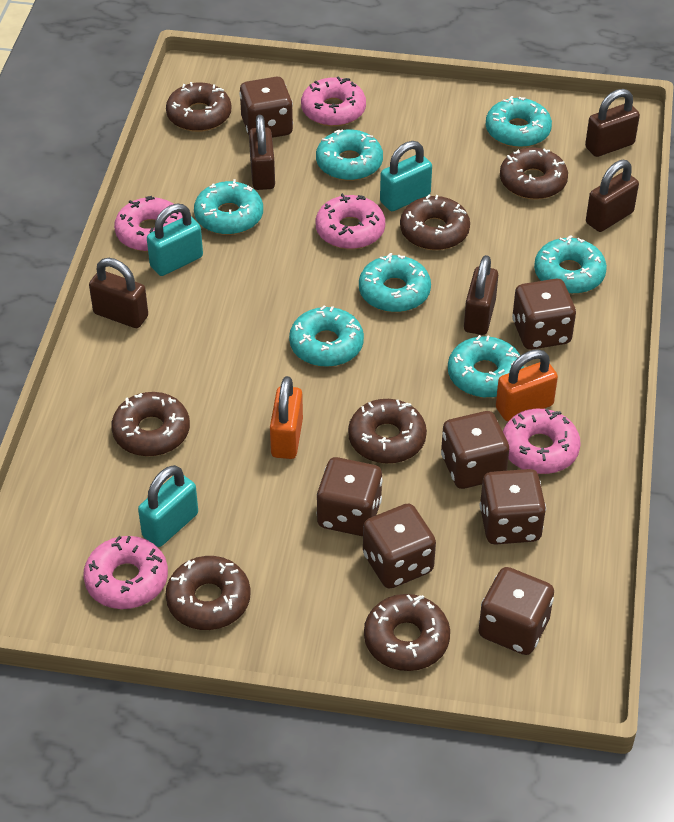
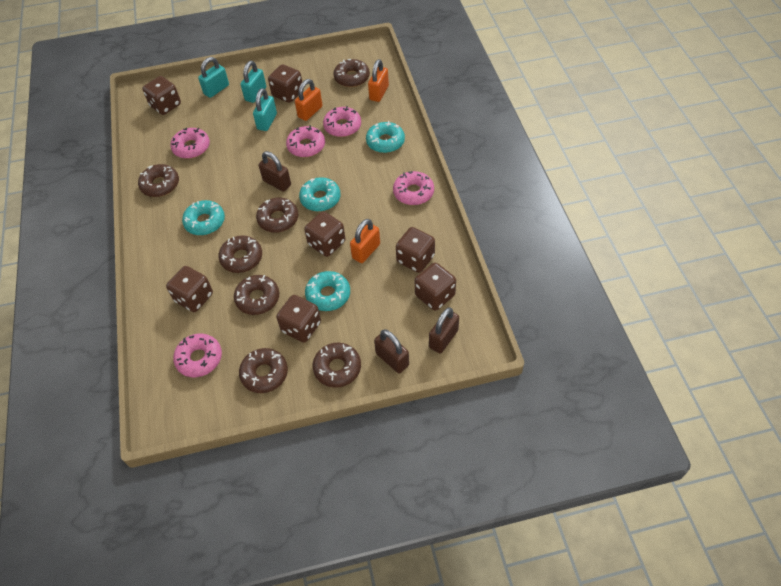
brown padlock: 5 -> 3
orange padlock: 2 -> 3
turquoise donut: 7 -> 4

